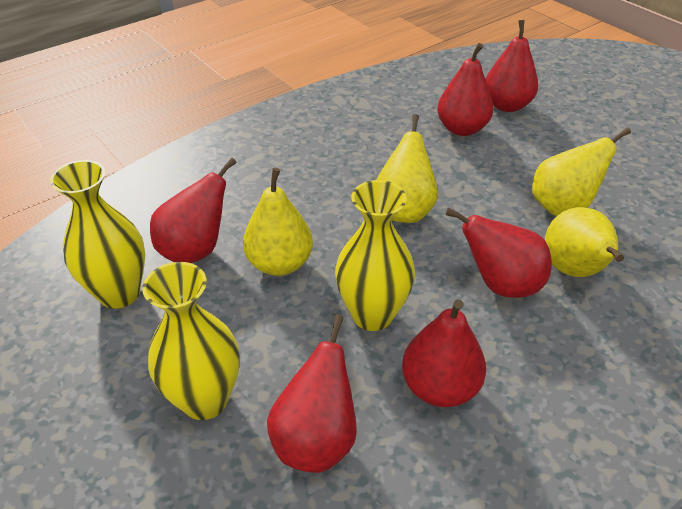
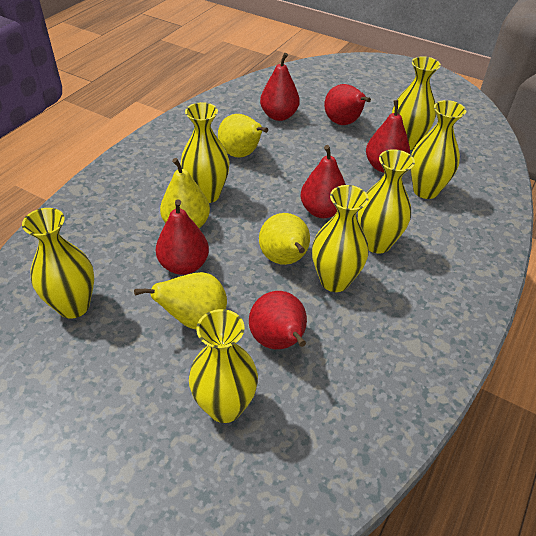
yellow vase: 3 -> 7

